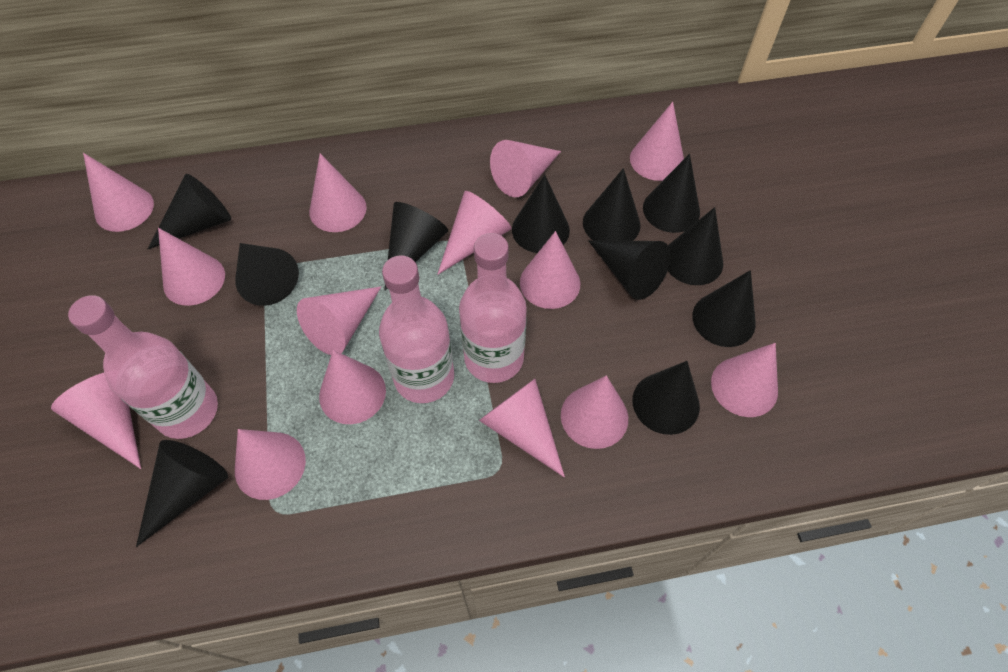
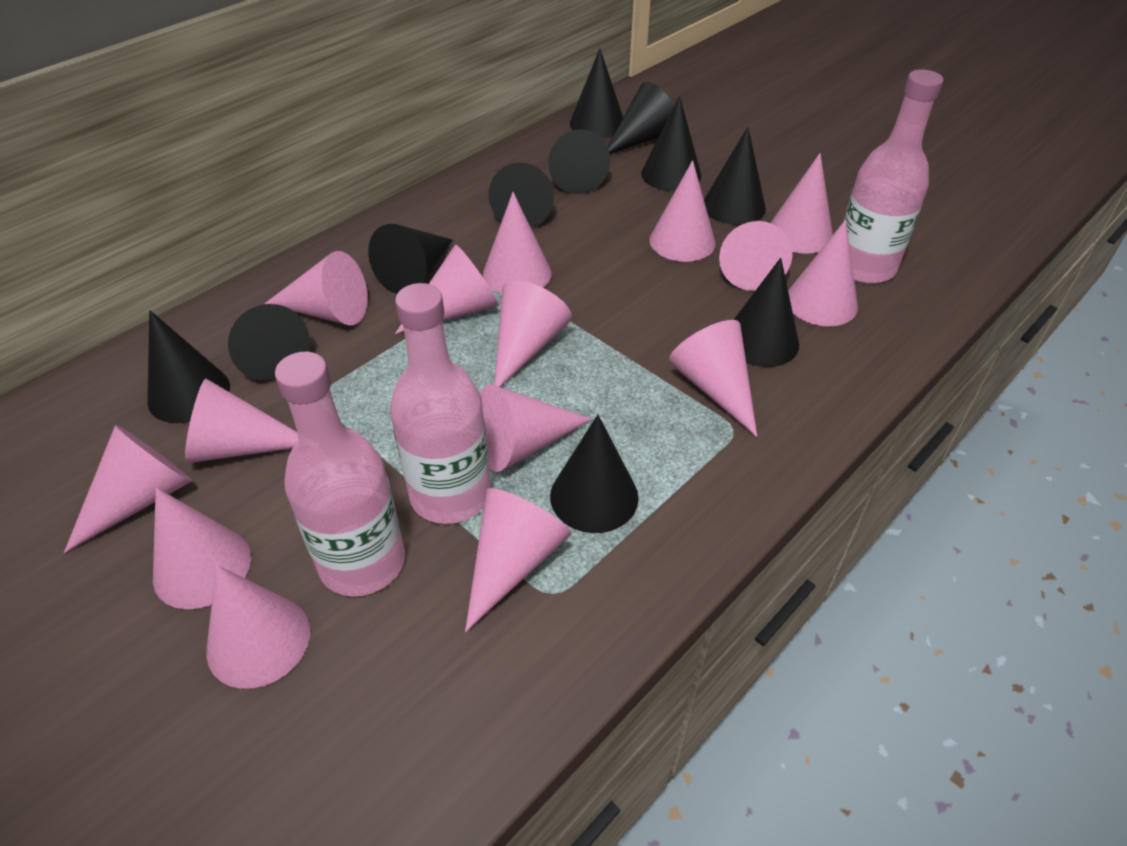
pink cone: 14 -> 15

